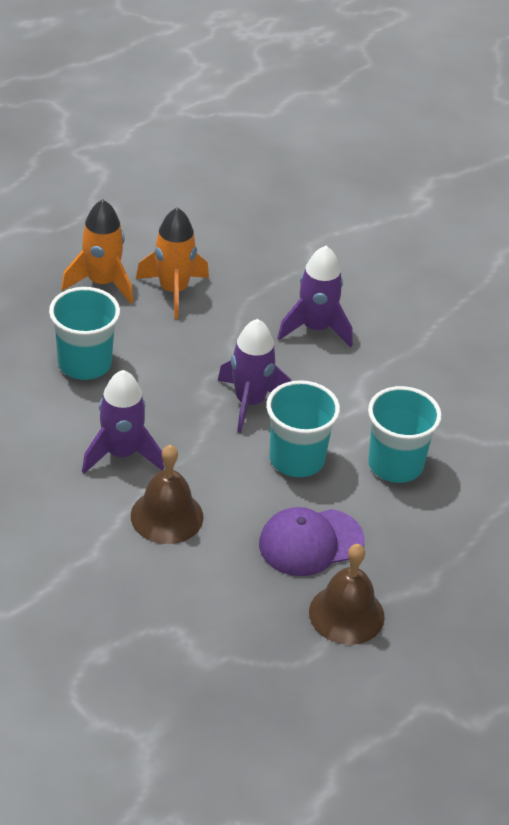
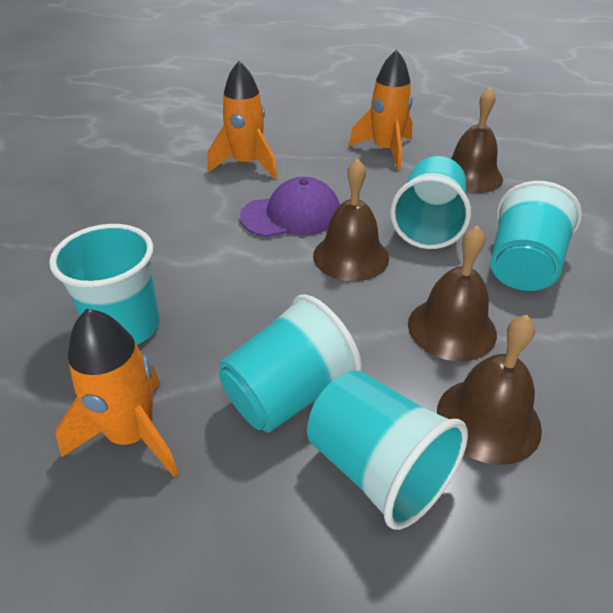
brown bell: 2 -> 4
orange rocket: 2 -> 3
purple rocket: 3 -> 0
turquoise cup: 3 -> 5

